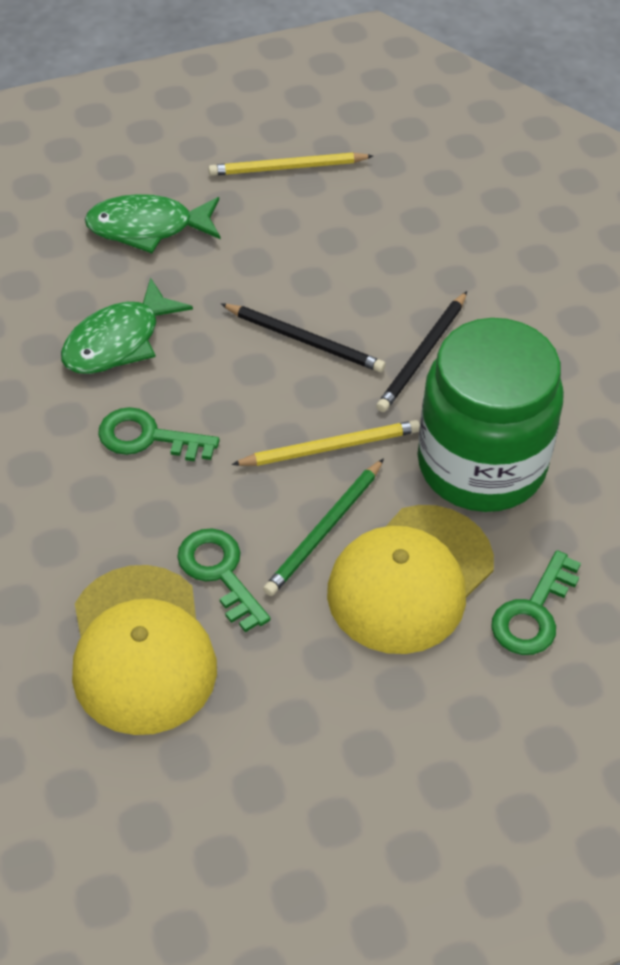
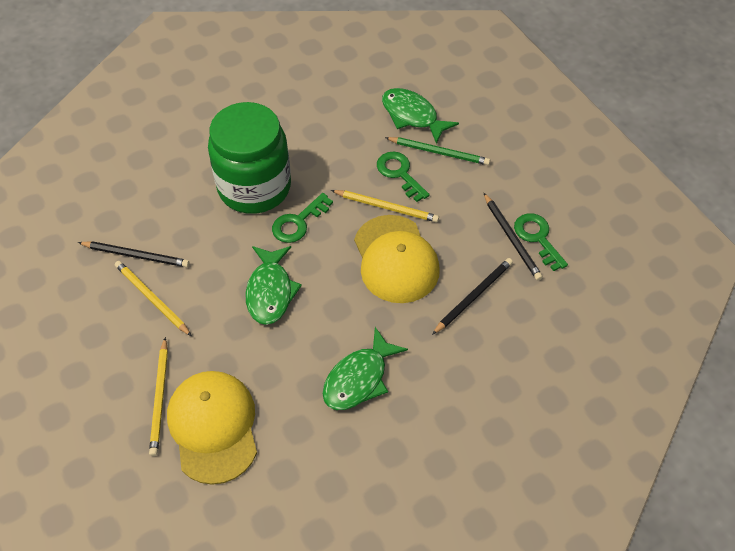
black pencil: 2 -> 3
green fish: 2 -> 3
yellow pencil: 2 -> 3

